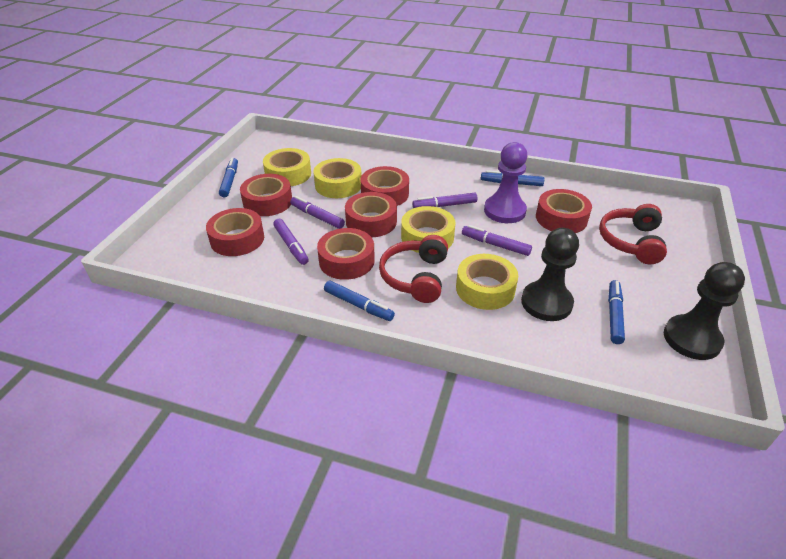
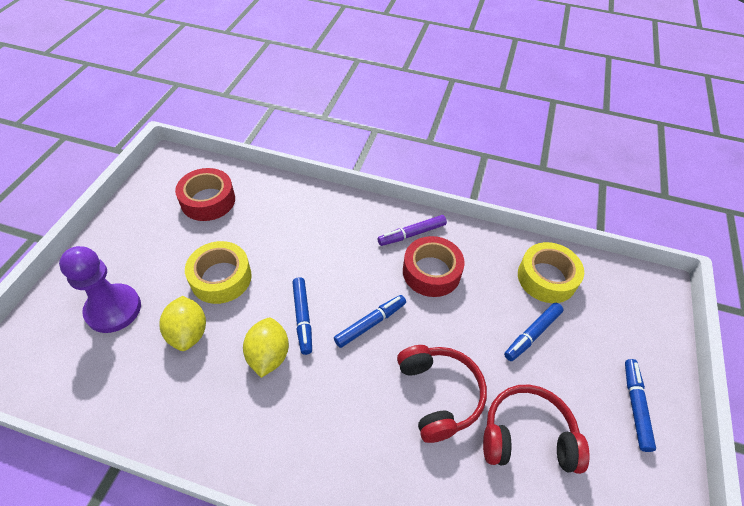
black pawn: 2 -> 0
purple marker: 4 -> 1
red tape: 6 -> 2
yellow lemon: 0 -> 2
yellow tape: 4 -> 2

